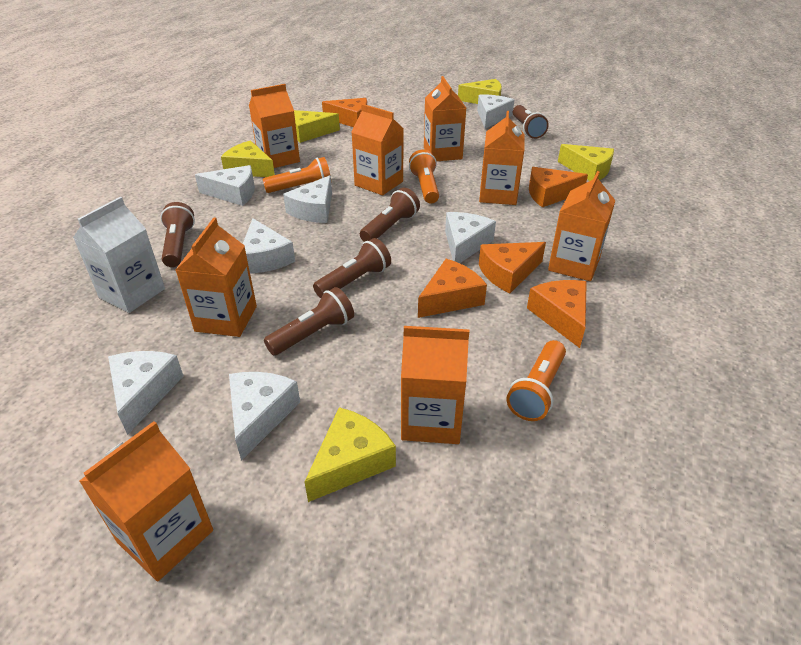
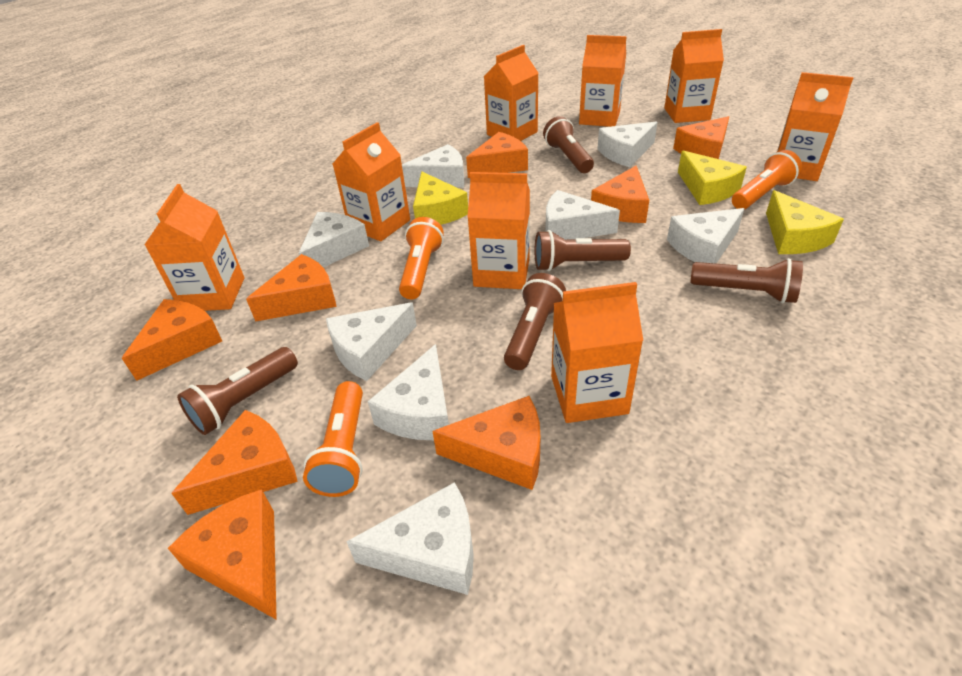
orange cheese: 5 -> 8
white carton: 1 -> 0
white cheese: 7 -> 8
yellow cheese: 5 -> 3

